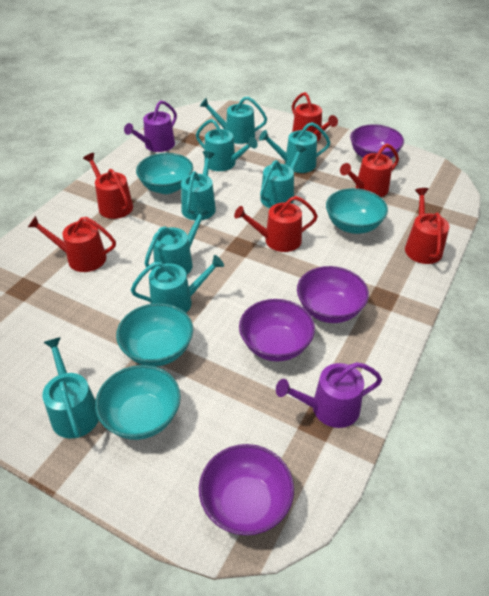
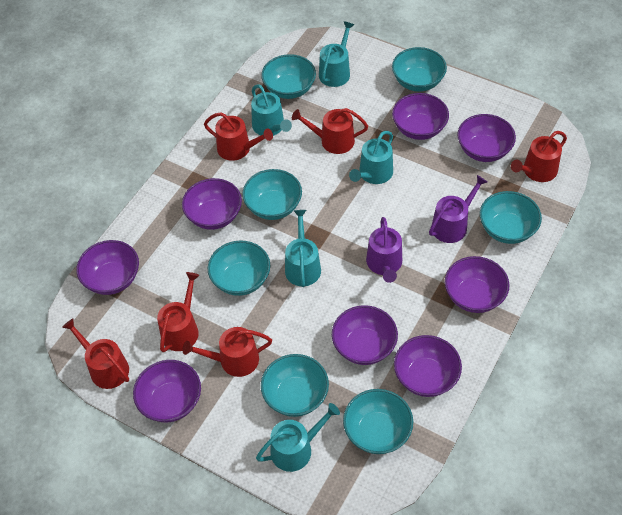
purple bowl: 4 -> 8
turquoise bowl: 4 -> 7
turquoise watering can: 8 -> 5

